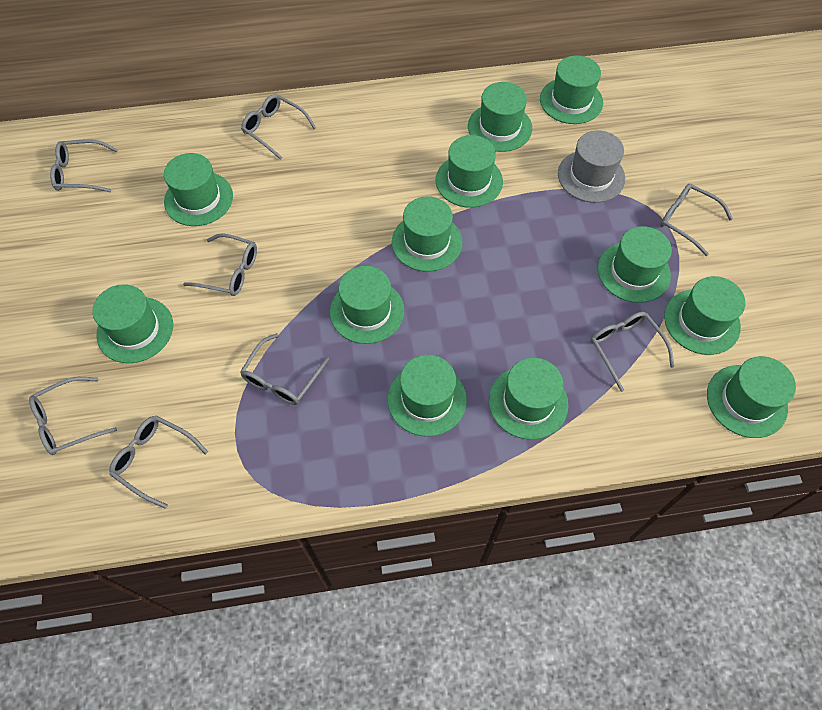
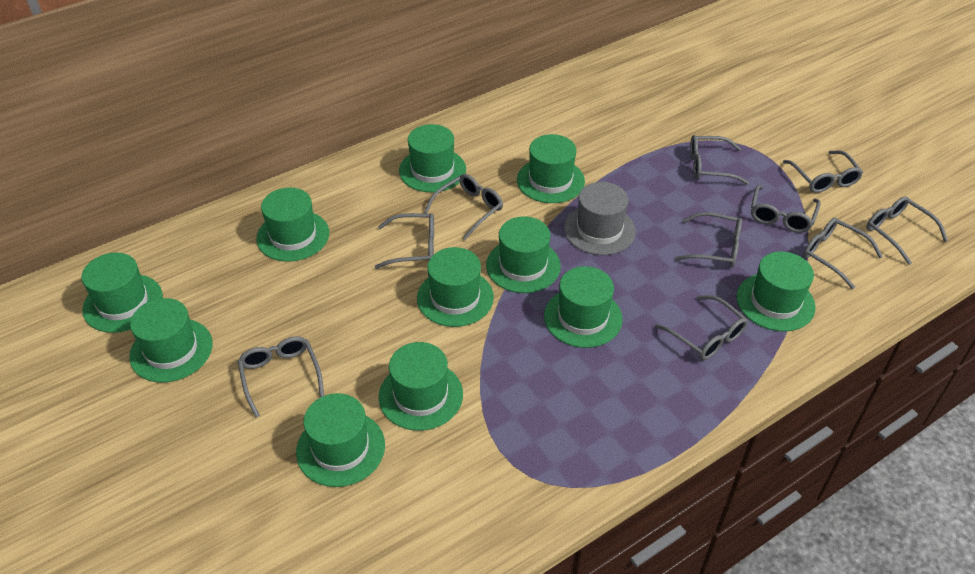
green hat: 12 -> 11
grey glasses: 8 -> 10

